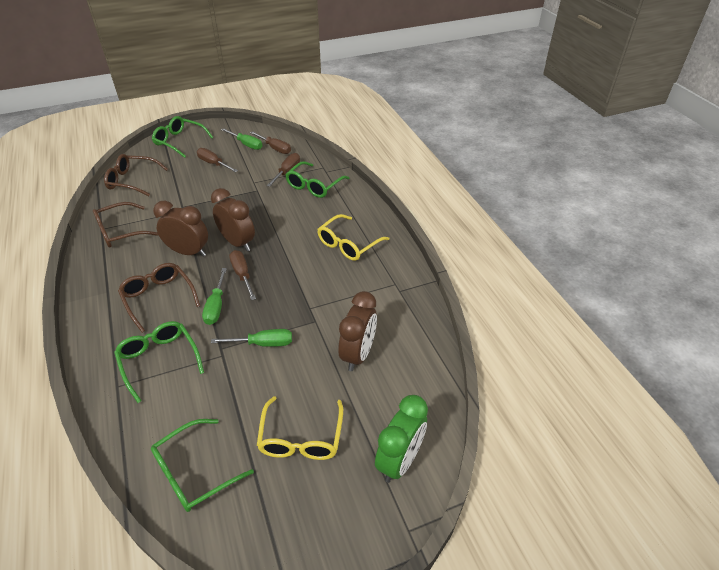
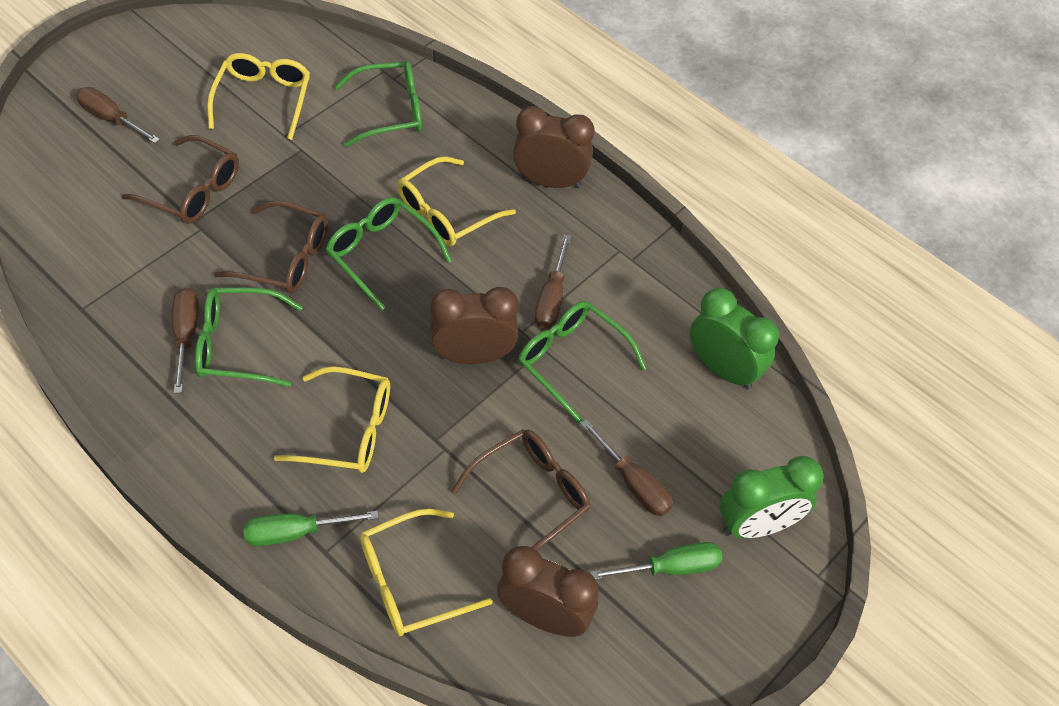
green clock: 1 -> 2
green screwdriver: 3 -> 2
yellow glasses: 2 -> 4

